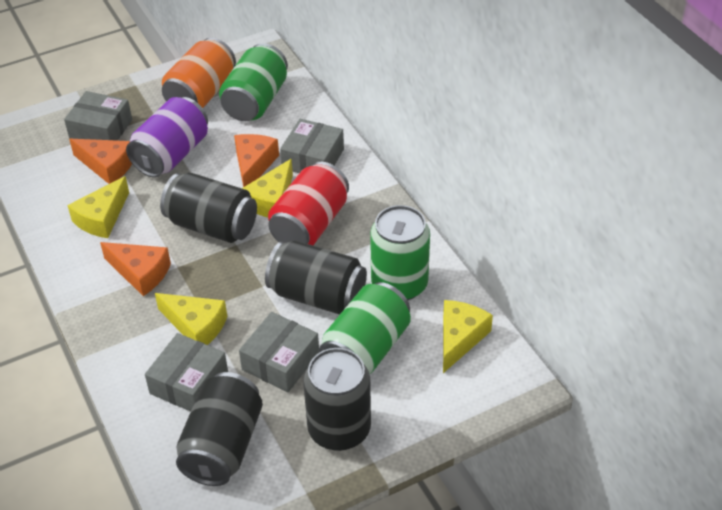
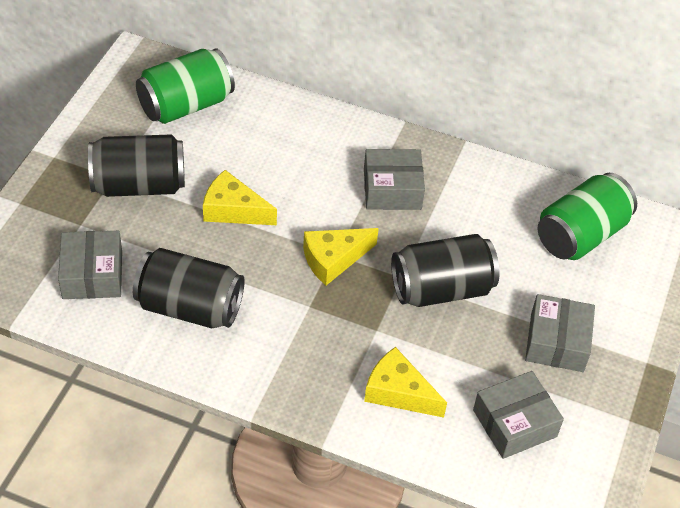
black can: 4 -> 3
green can: 3 -> 2
orange can: 1 -> 0
orange cheese: 3 -> 0
purple can: 1 -> 0
red can: 1 -> 0
yellow cheese: 4 -> 3

